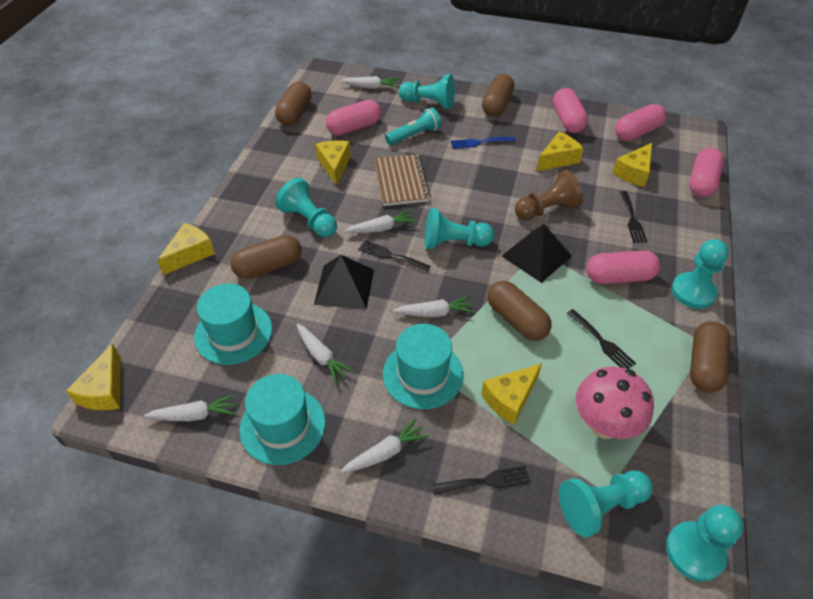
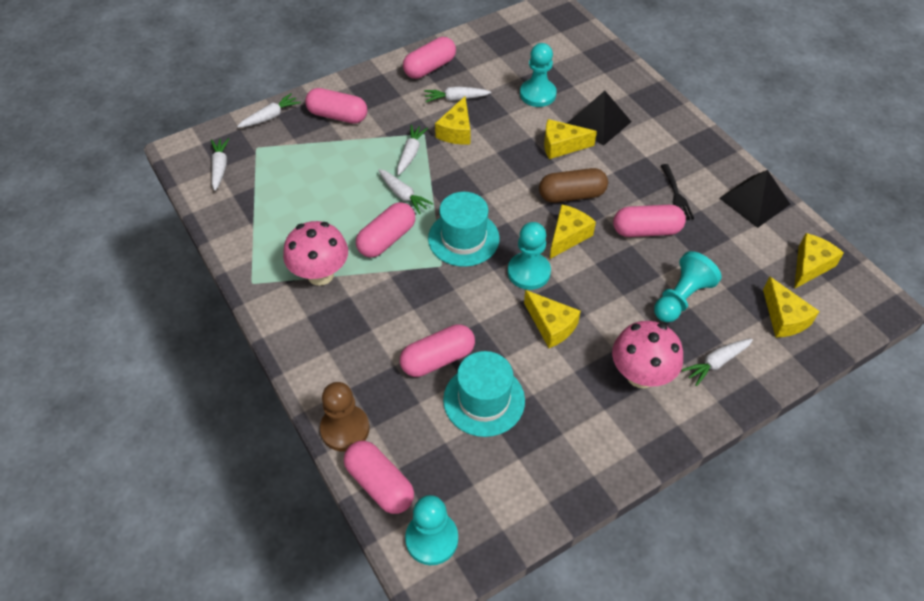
black fork: 4 -> 1
blue fork: 1 -> 0
brown capsule: 5 -> 1
brown notebook: 1 -> 0
pink capsule: 5 -> 6
pink mushroom: 1 -> 2
turquoise flashlight: 1 -> 0
turquoise hat: 3 -> 2
turquoise pawn: 6 -> 4

